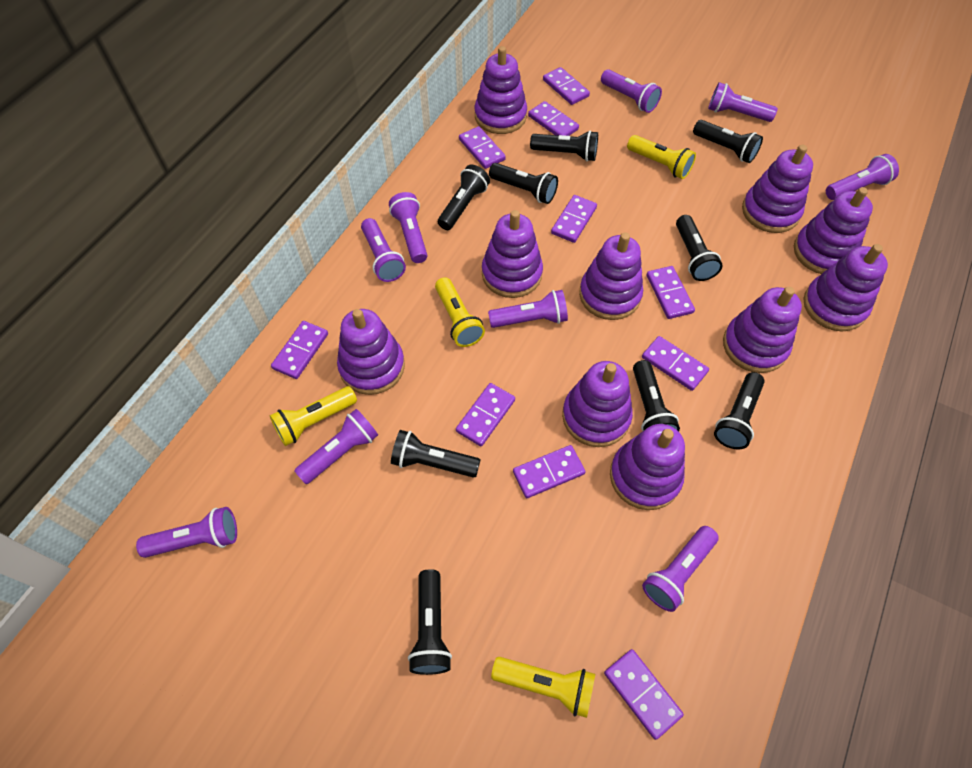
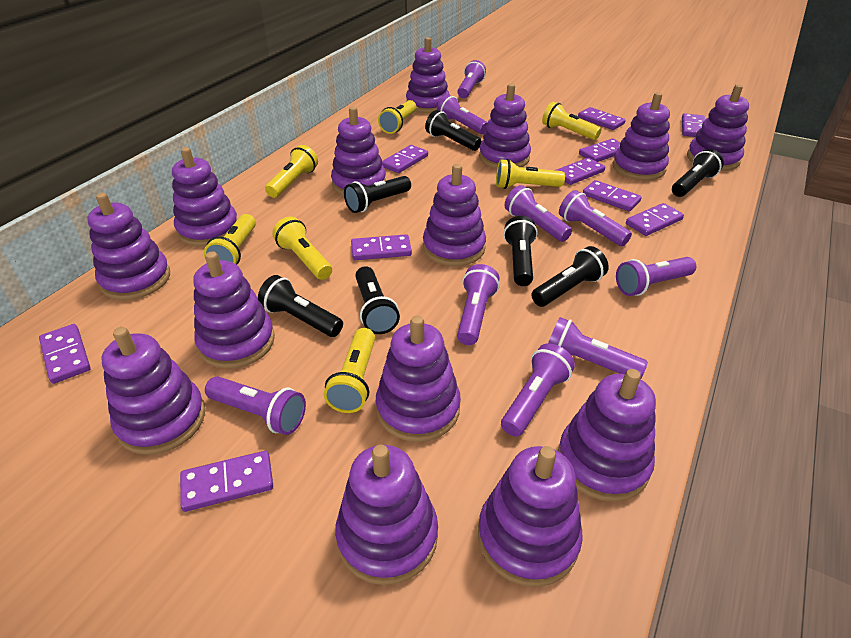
black flashlight: 9 -> 7
purple stacking toy: 10 -> 14
yellow flashlight: 4 -> 7

